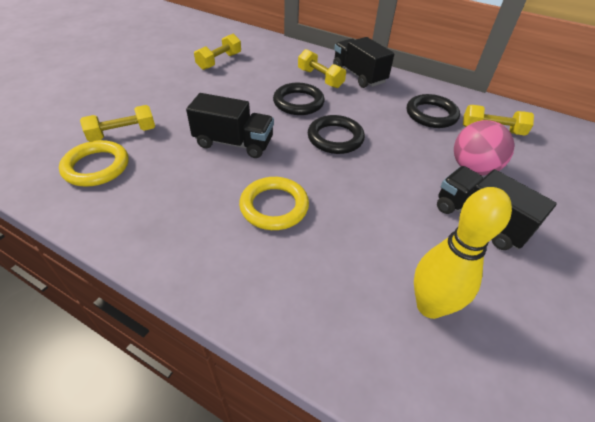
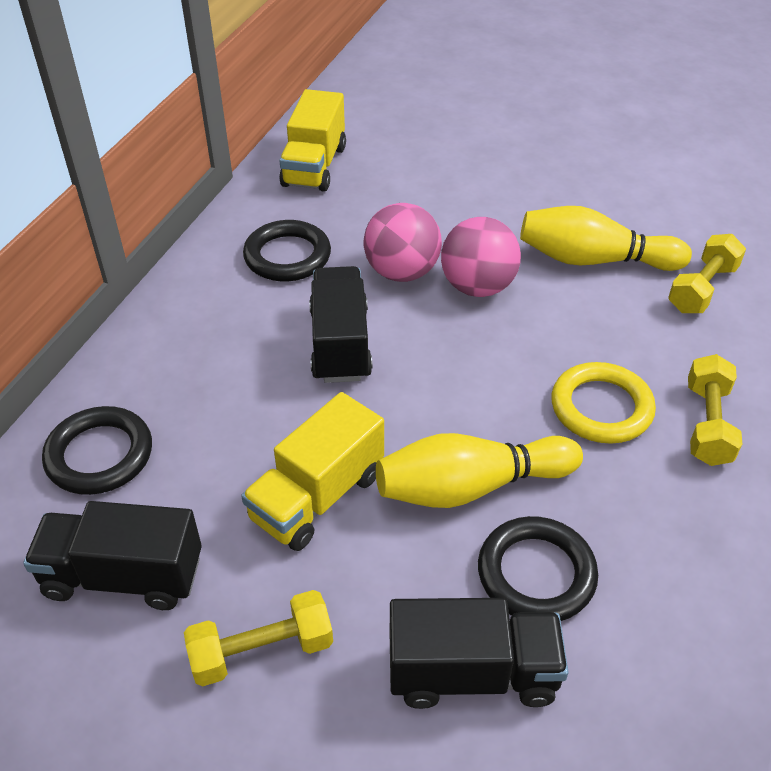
pink ball: 1 -> 2
yellow bowling pin: 1 -> 2
yellow dumbbell: 4 -> 3
yellow ring: 2 -> 1
yellow truck: 0 -> 2

